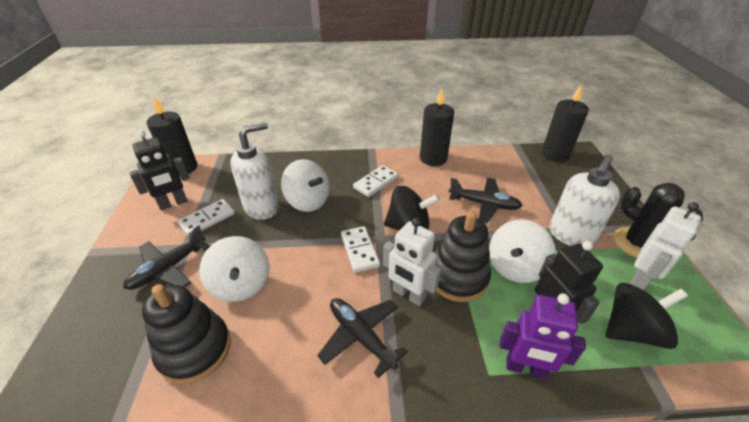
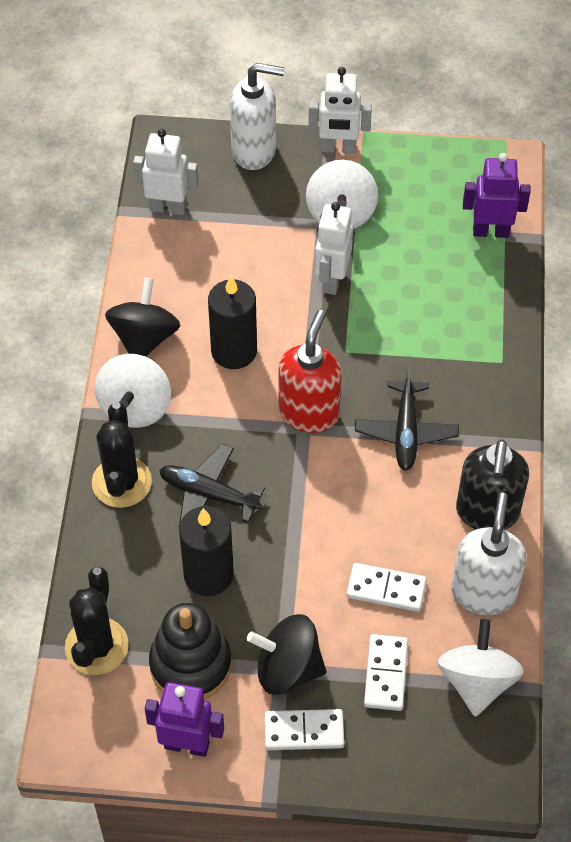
black cactus: 1 -> 2
black candle: 3 -> 2
black plane: 3 -> 2
black robot: 2 -> 0
black soap dispenser: 0 -> 1
black stacking toy: 2 -> 1
purple robot: 1 -> 2
red soap dispenser: 0 -> 1
white robot: 2 -> 3

